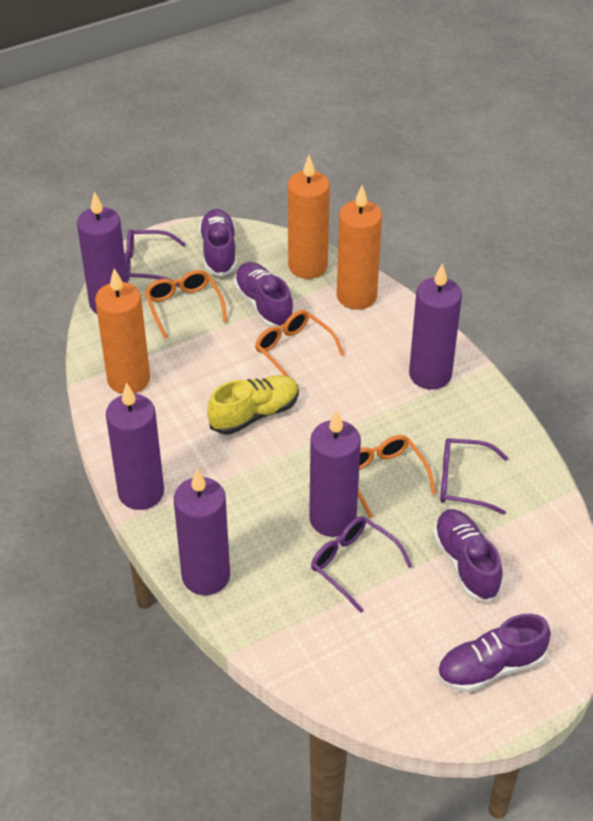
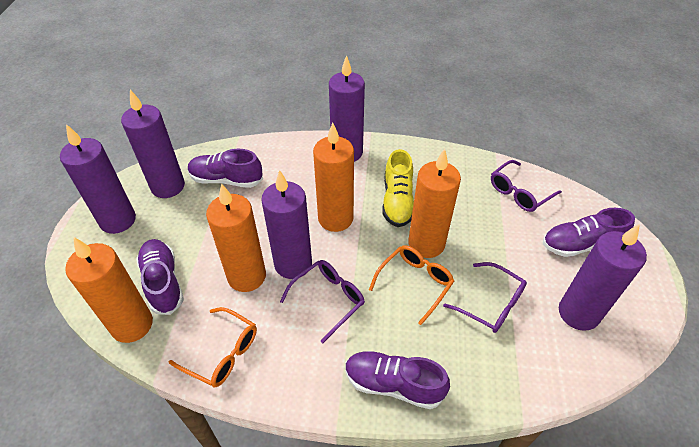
orange candle: 3 -> 4
orange glasses: 3 -> 2

